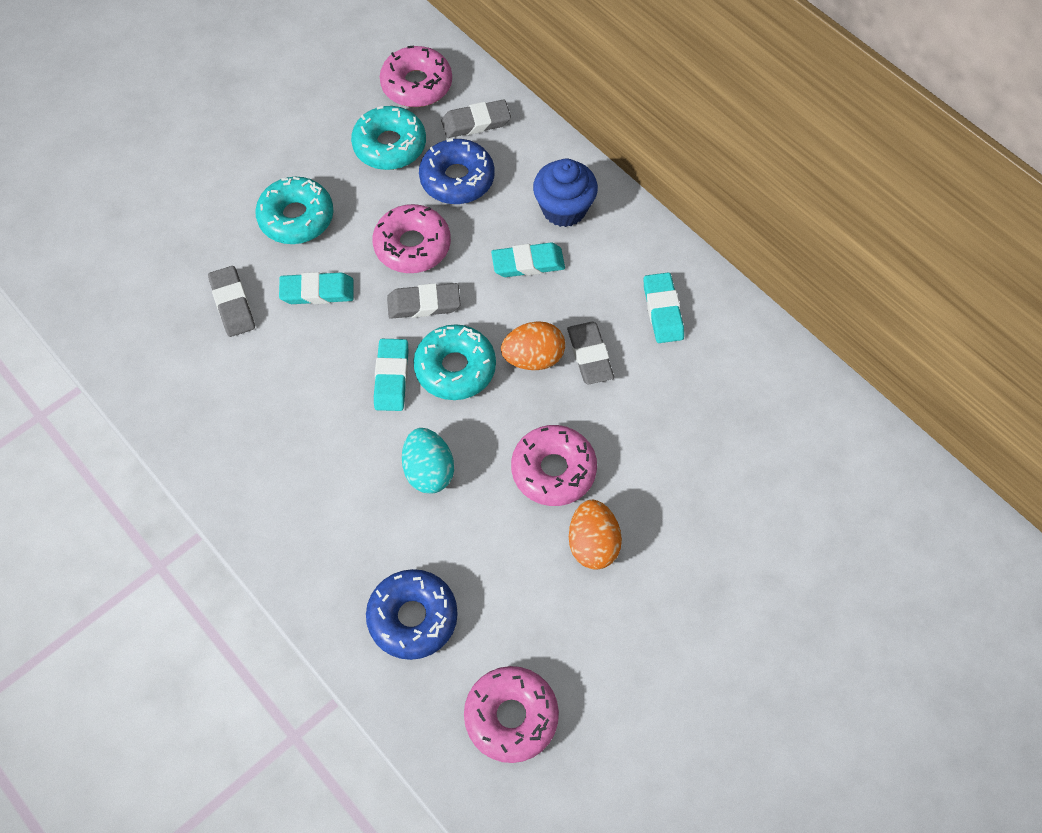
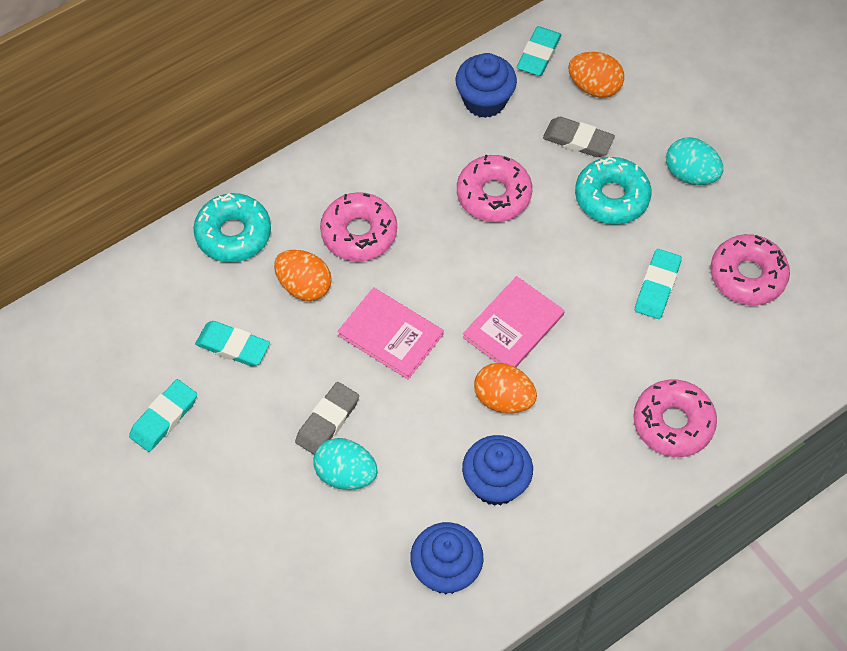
blue cupcake: 1 -> 3
blue donut: 2 -> 0
grey eraser: 4 -> 2
orange egg: 2 -> 3
pink book: 0 -> 2
turquoise donut: 3 -> 2
turquoise egg: 1 -> 2

